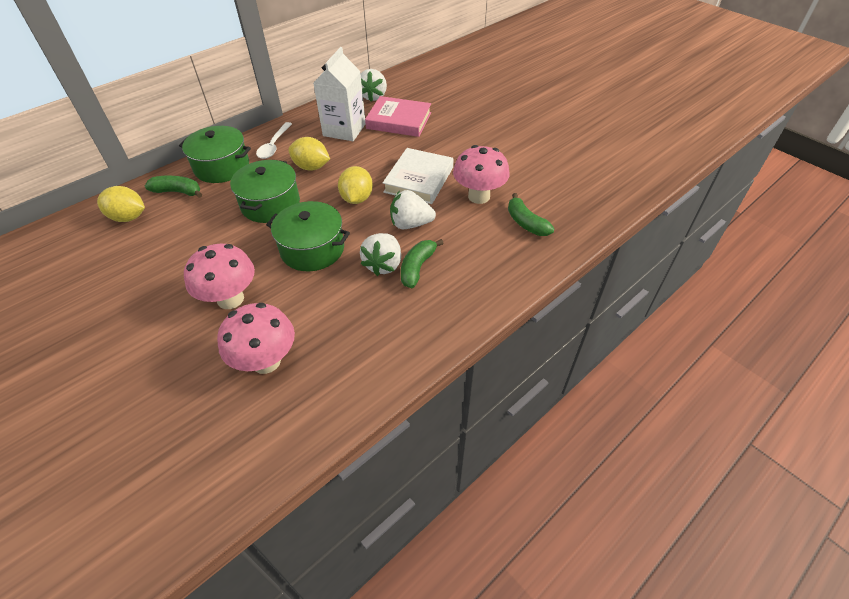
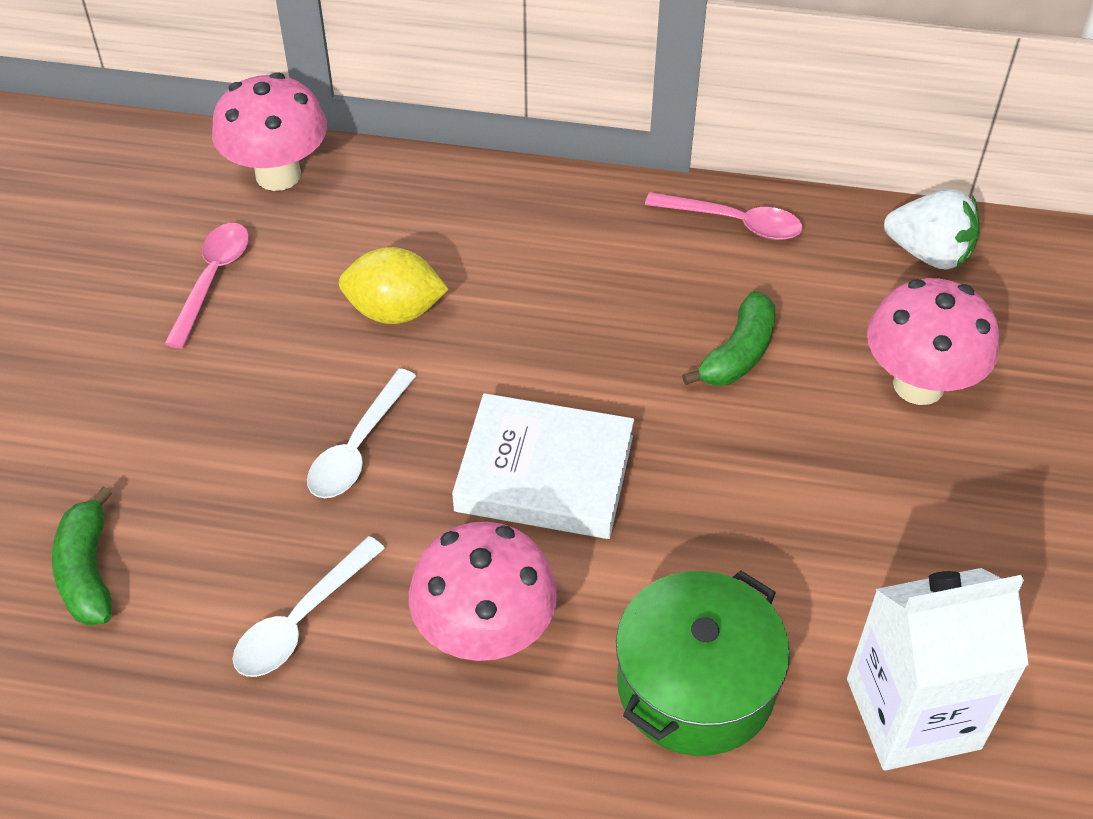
green banana: 3 -> 2
green pot: 3 -> 1
pink book: 1 -> 0
pink spoon: 0 -> 2
white spoon: 1 -> 2
white strawberry: 3 -> 1
yellow lemon: 3 -> 1

